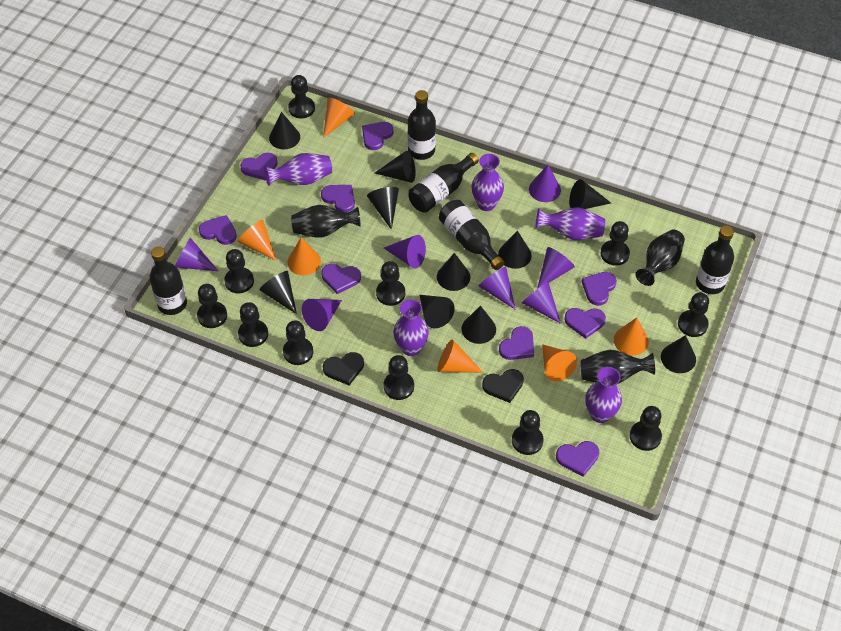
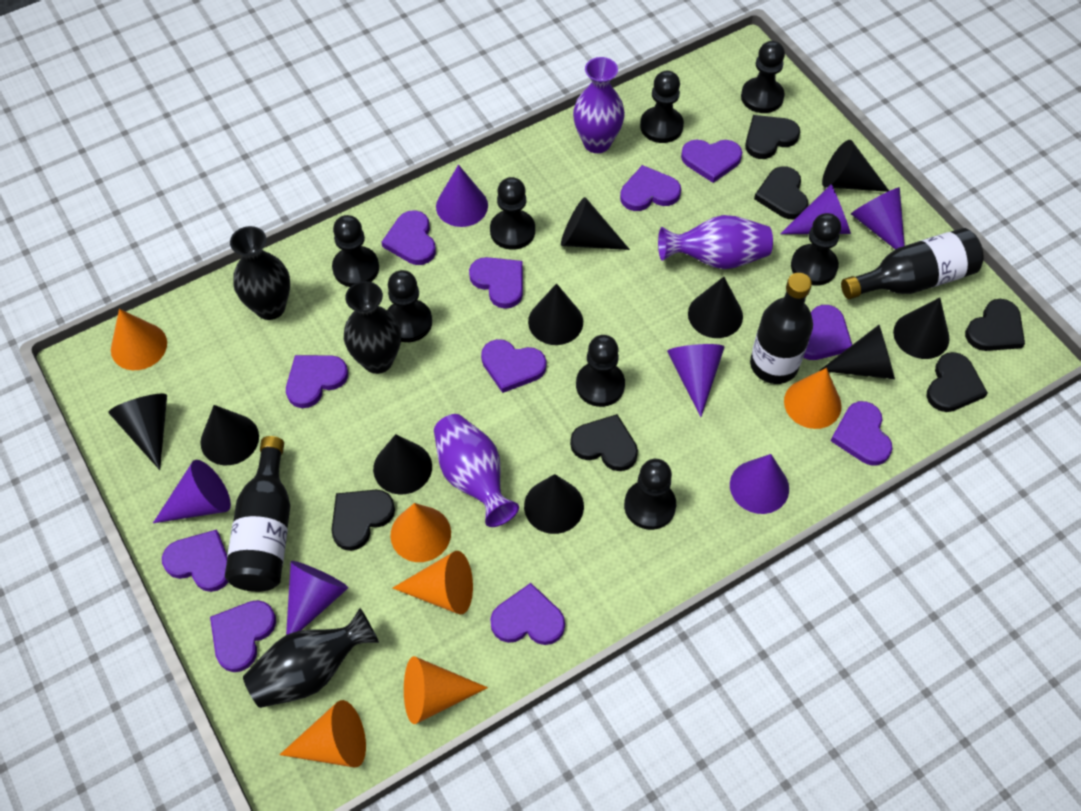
black bottle: 5 -> 3
black heart: 2 -> 6
black pawn: 11 -> 8
purple heart: 9 -> 11
purple vase: 5 -> 3

